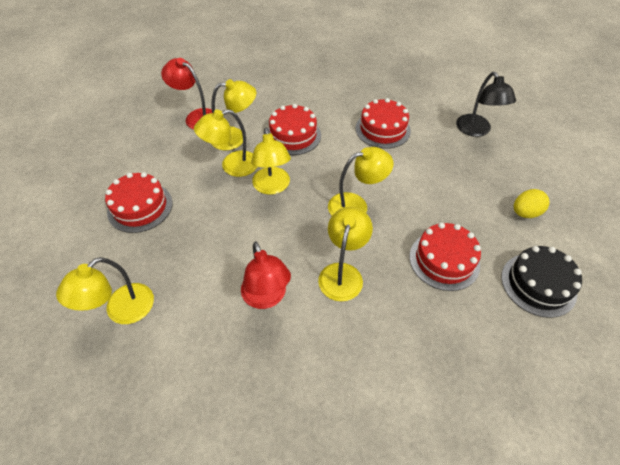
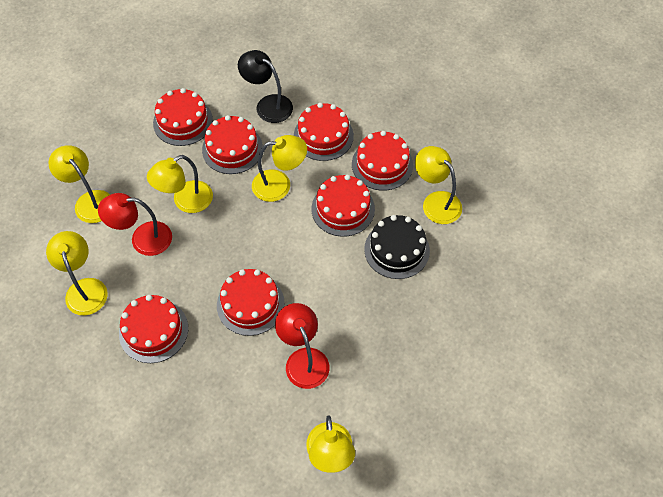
red cake: 4 -> 7
yellow egg: 1 -> 0

